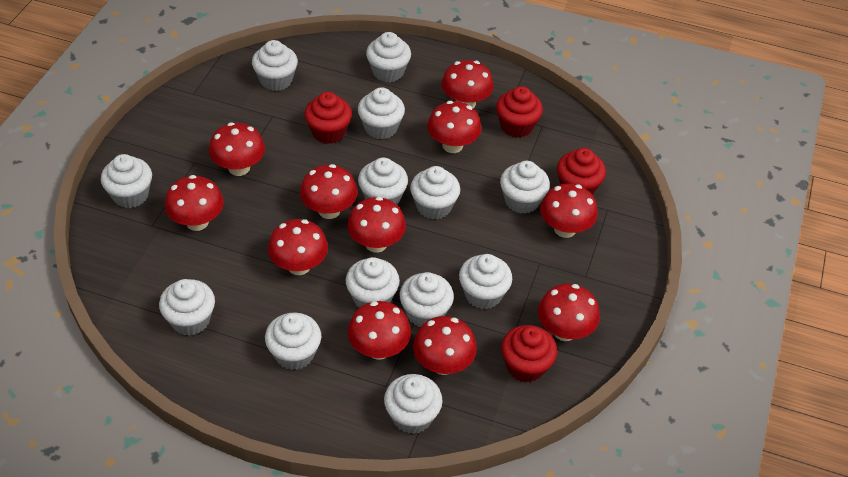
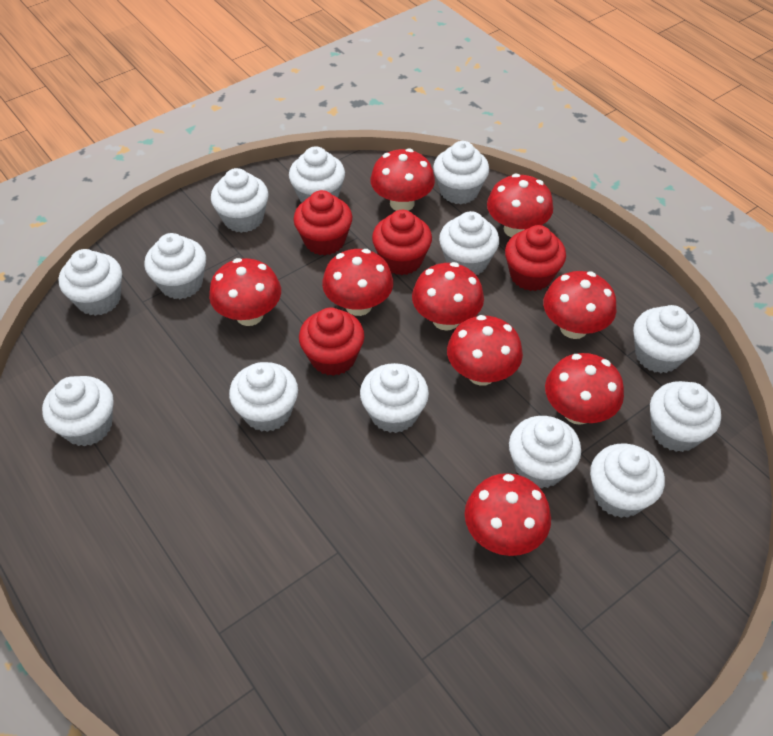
red mushroom: 11 -> 9

